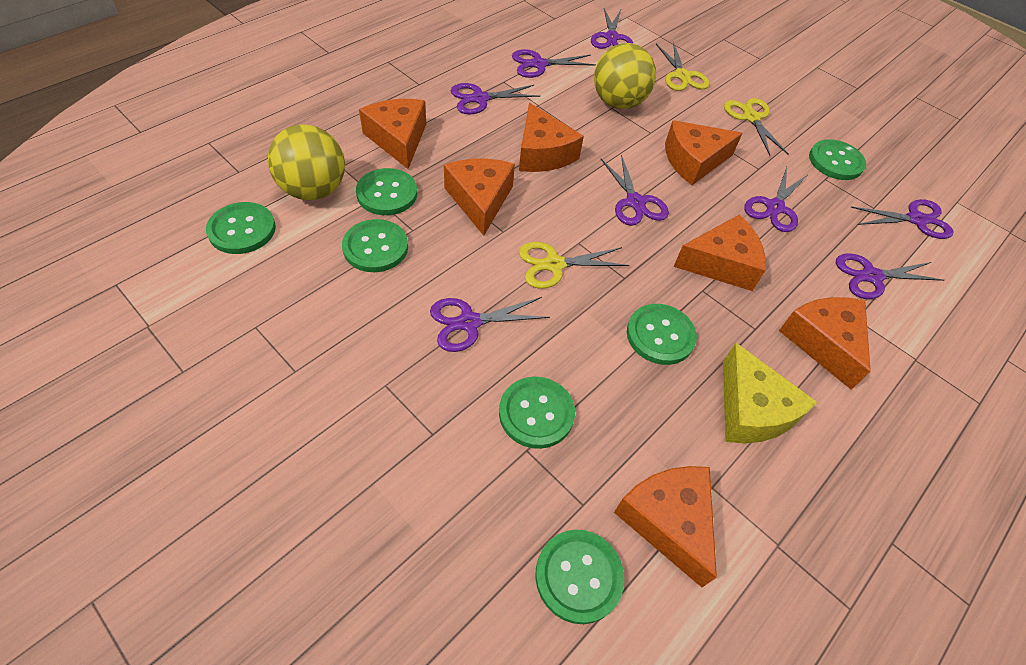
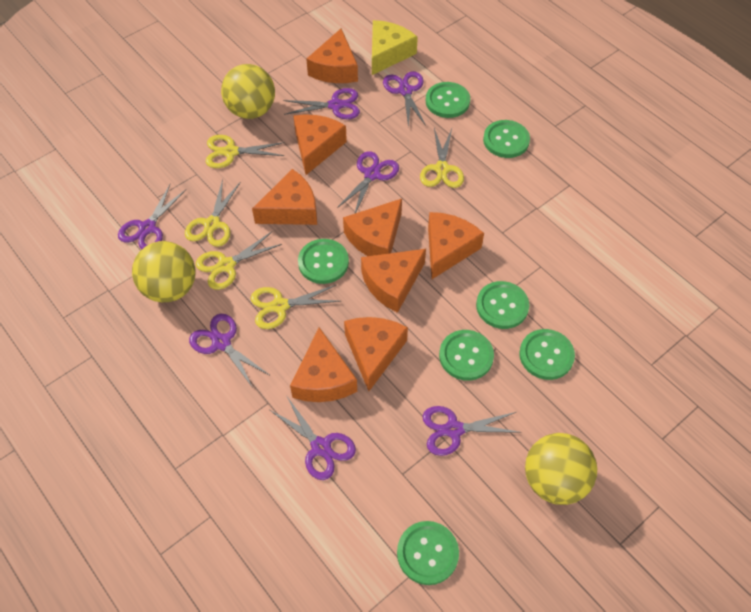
orange cheese: 7 -> 8
purple scissors: 8 -> 7
yellow ball: 2 -> 3
yellow scissors: 3 -> 5

